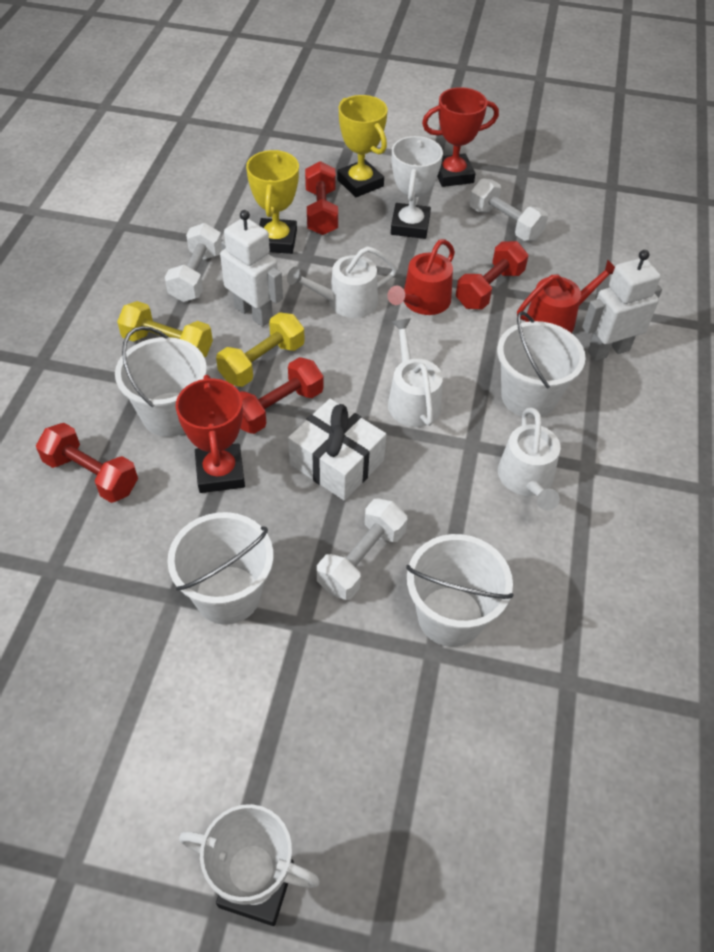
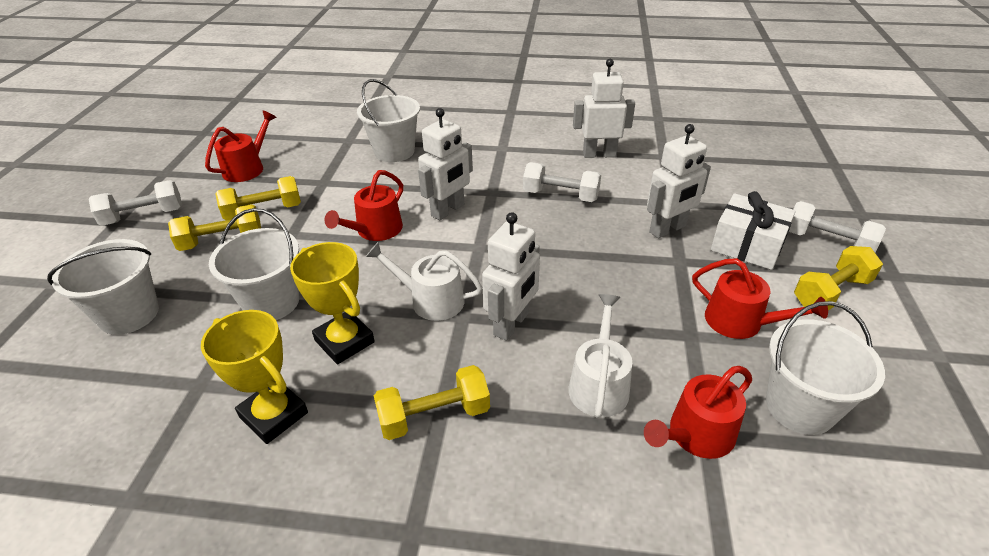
red dumbbell: 4 -> 0
red trophy: 2 -> 0
red watering can: 2 -> 4
white robot: 2 -> 4
white trophy: 2 -> 0
white watering can: 3 -> 2
yellow dumbbell: 2 -> 4

